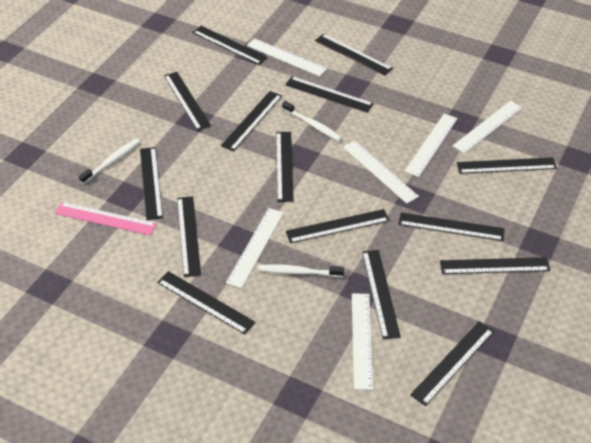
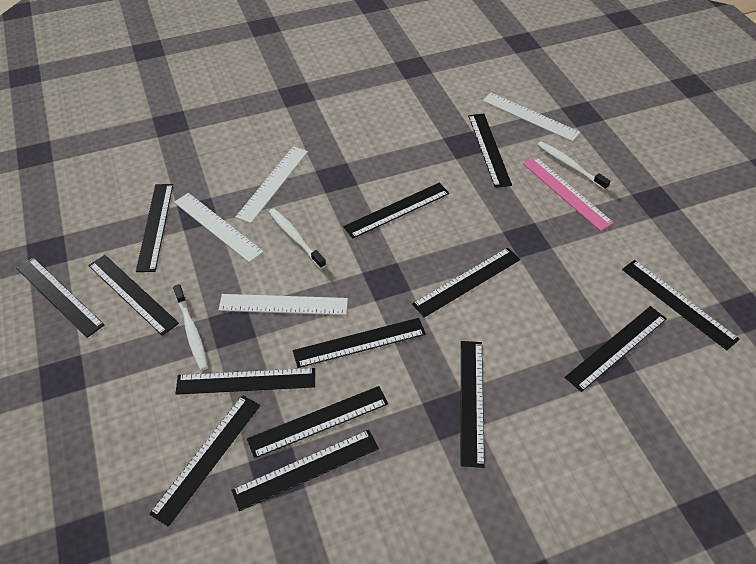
black ruler: 15 -> 14
white ruler: 6 -> 4

